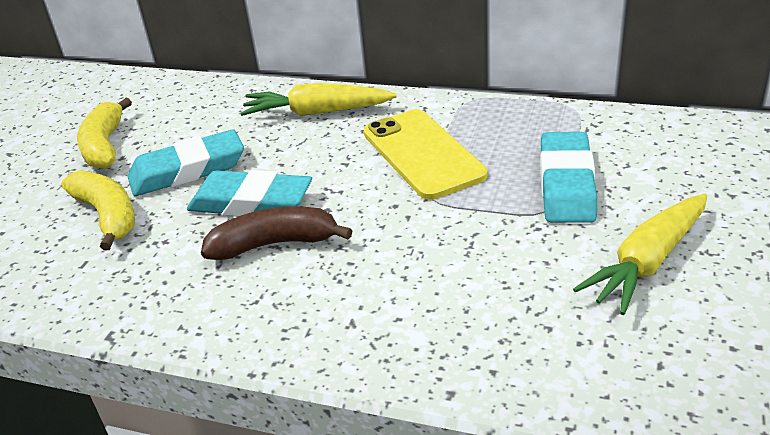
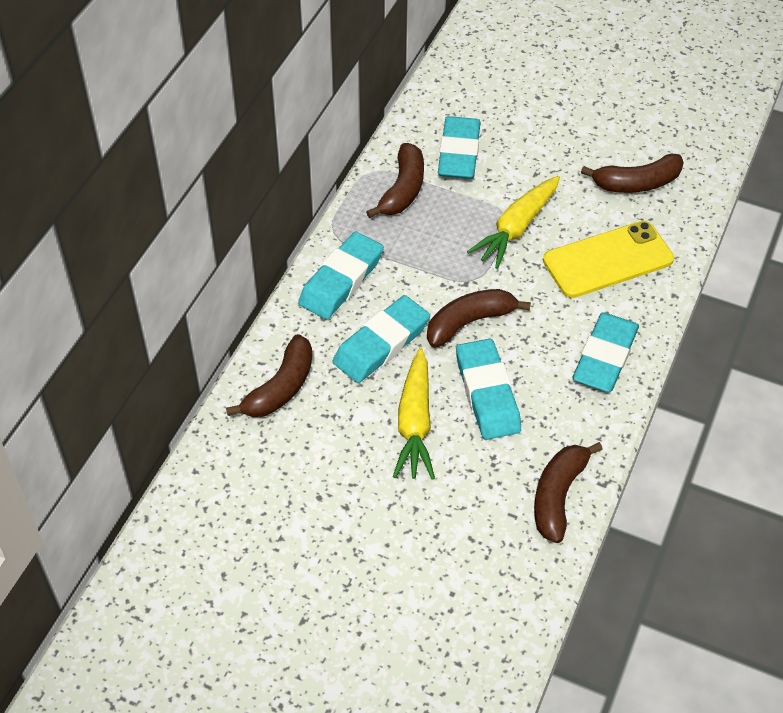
brown banana: 1 -> 5
turquoise eraser: 3 -> 5
yellow banana: 2 -> 0

